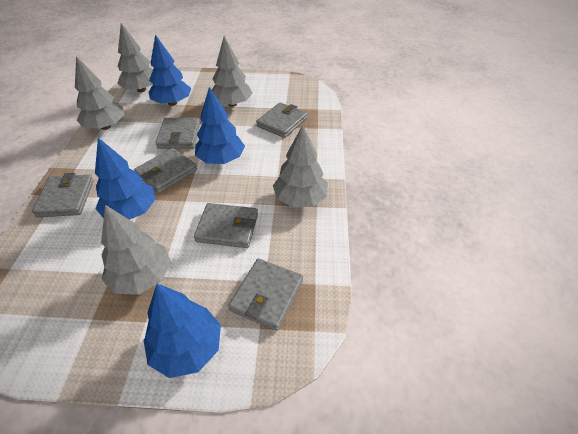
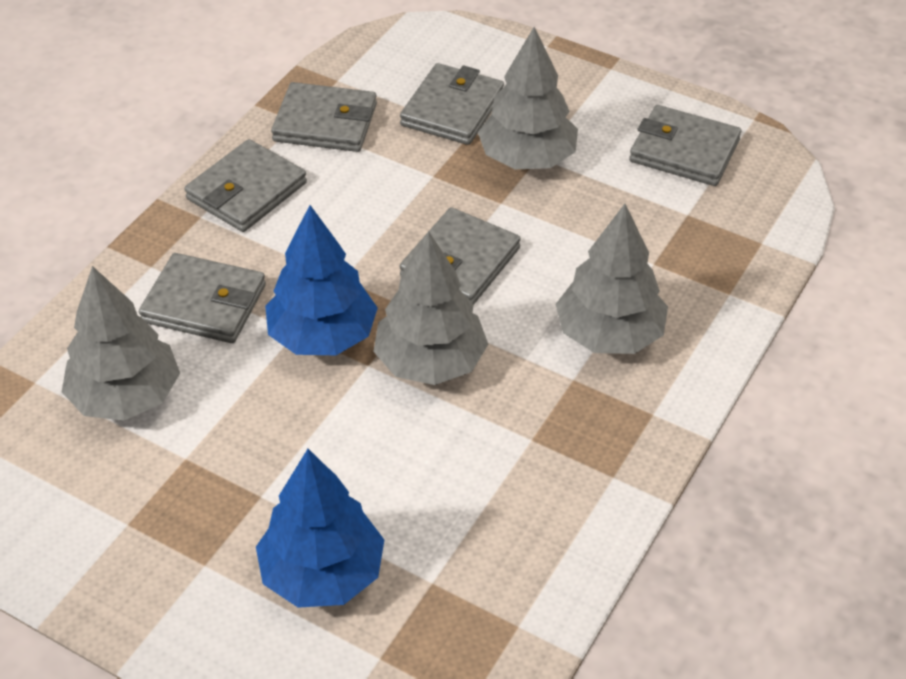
blue tree: 4 -> 2
grey tree: 5 -> 4

